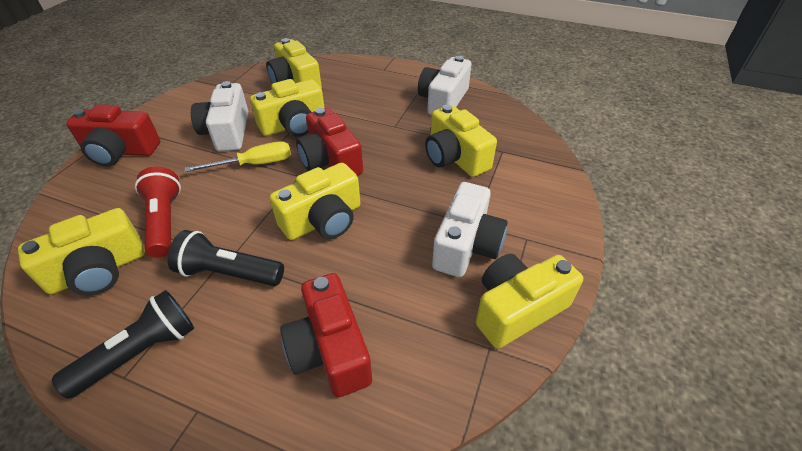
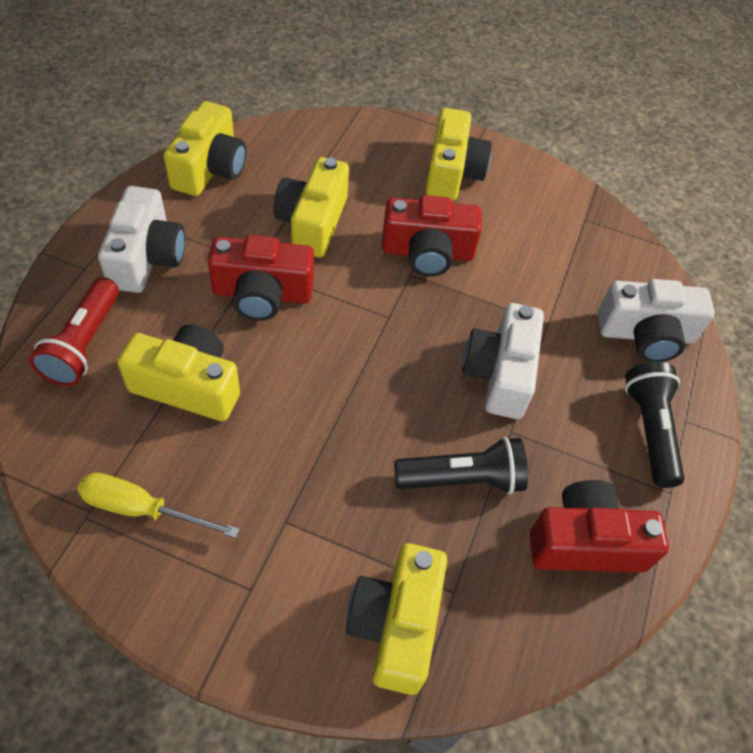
yellow camera: 6 -> 5

